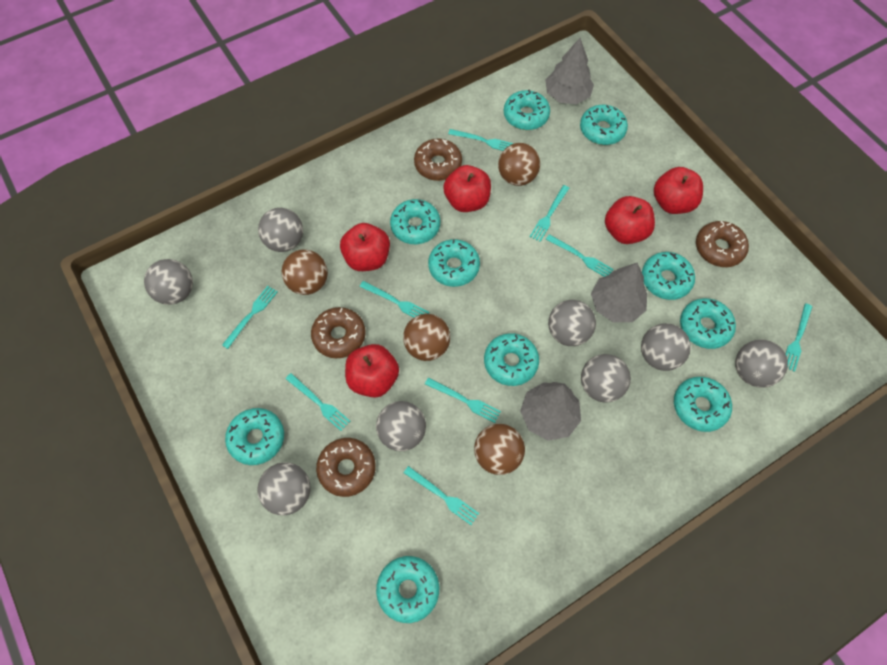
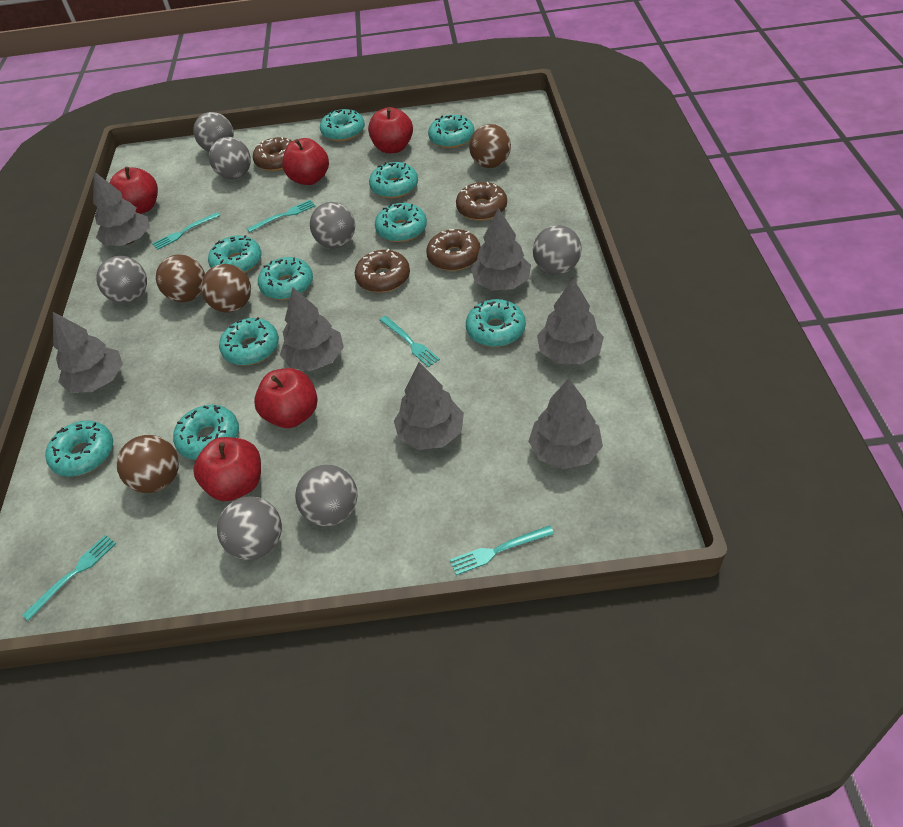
grey ball: 8 -> 7
grey tree: 3 -> 7
turquoise fork: 9 -> 5

